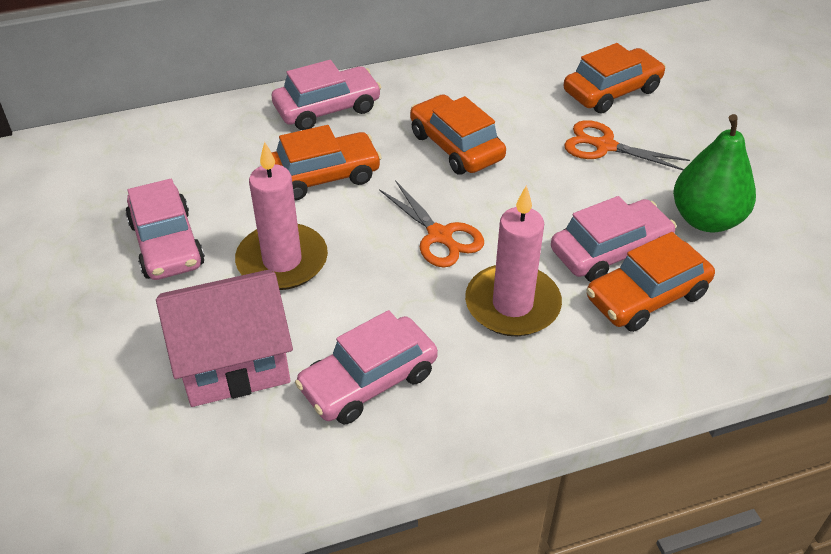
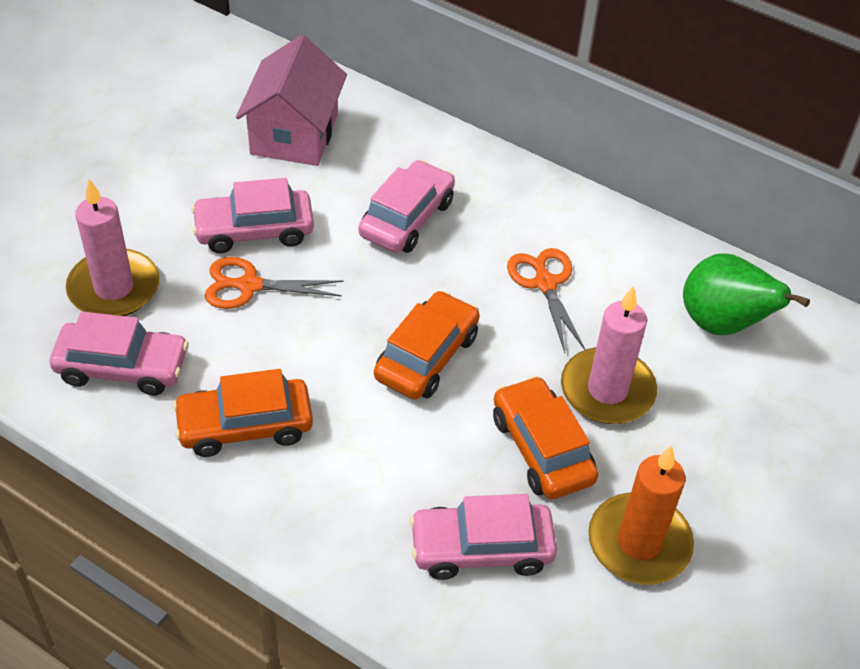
orange candle: 0 -> 1
orange car: 4 -> 3

